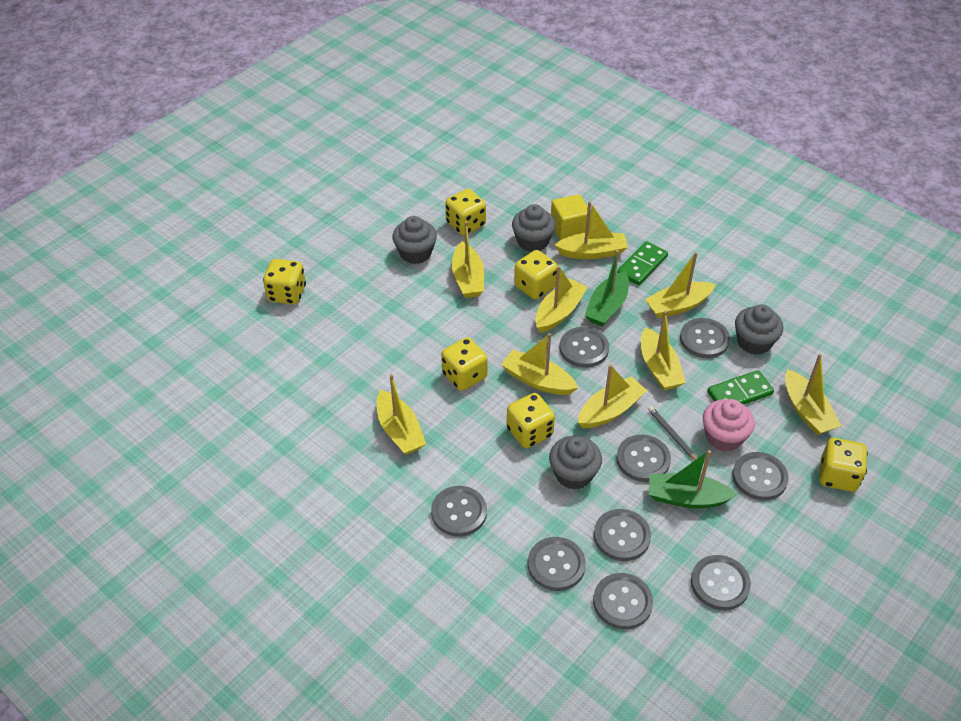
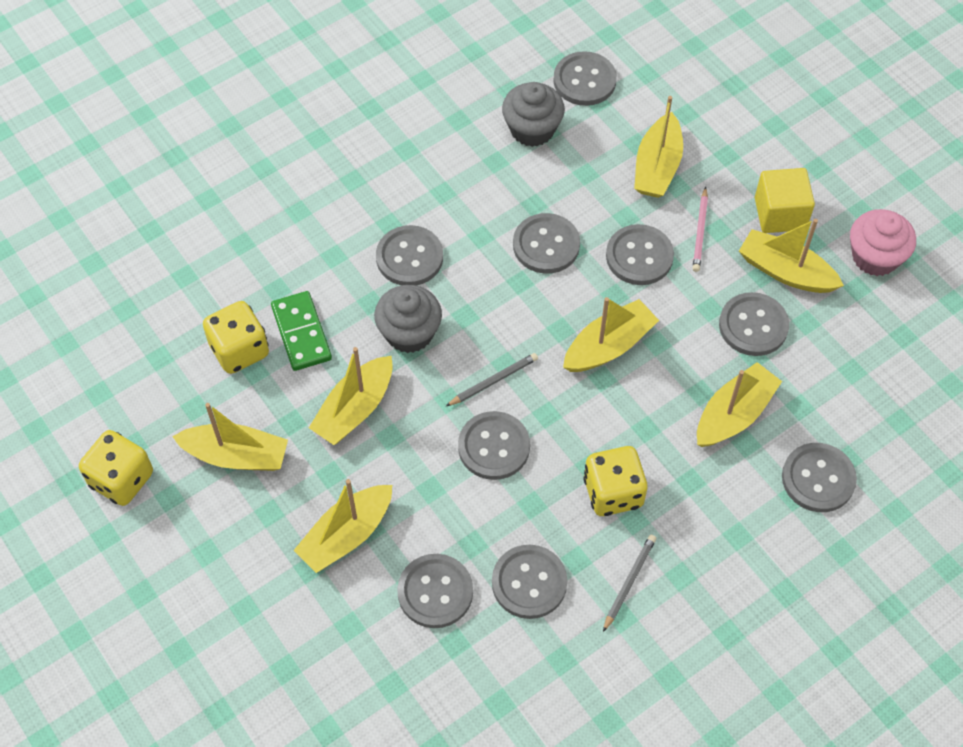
green boat: 2 -> 0
green domino: 2 -> 1
grey cupcake: 4 -> 2
grey pencil: 1 -> 2
pink pencil: 0 -> 1
yellow boat: 9 -> 7
yellow dice: 6 -> 3

